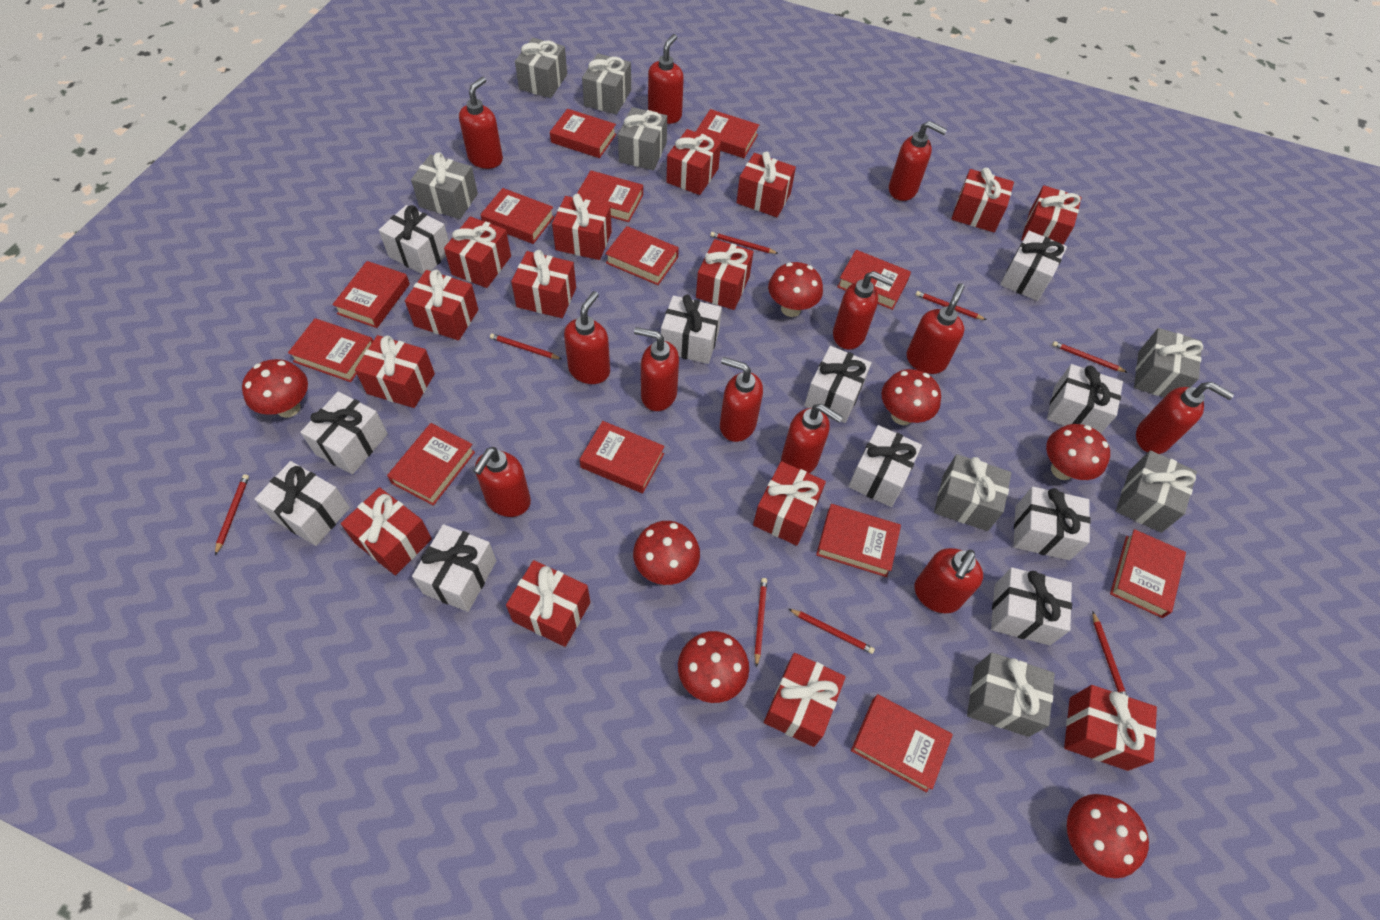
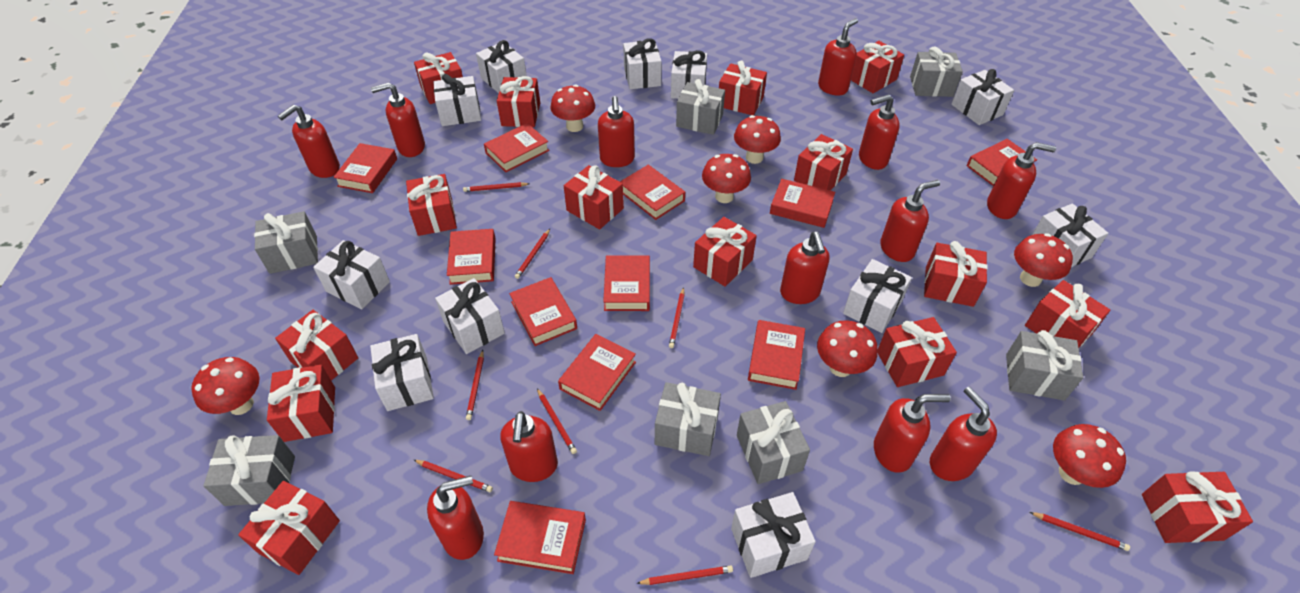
grey gift: 8 -> 7
red book: 13 -> 11

